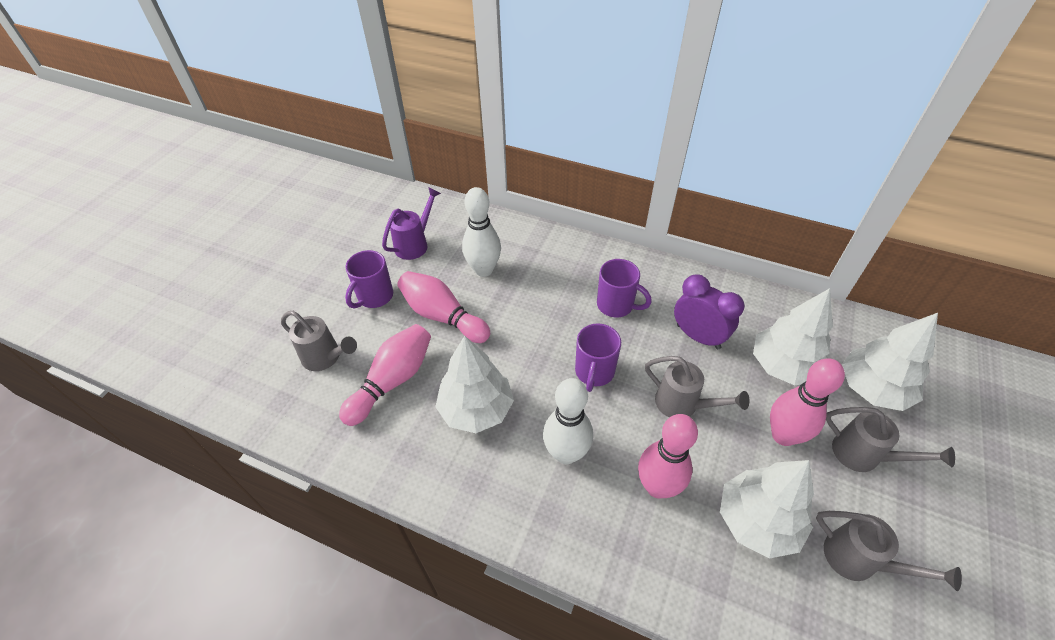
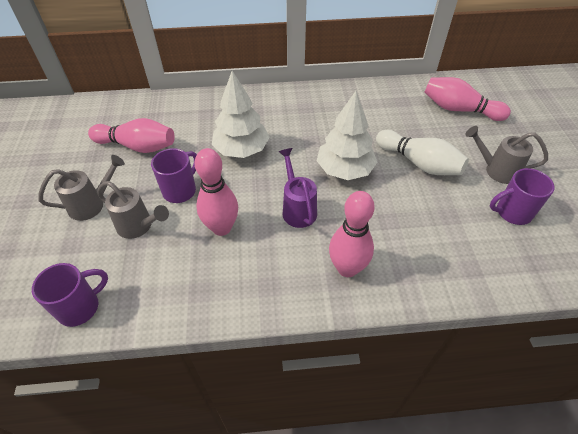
grey watering can: 4 -> 3
purple clock: 1 -> 0
white bowling pin: 2 -> 1
white tree: 4 -> 2

